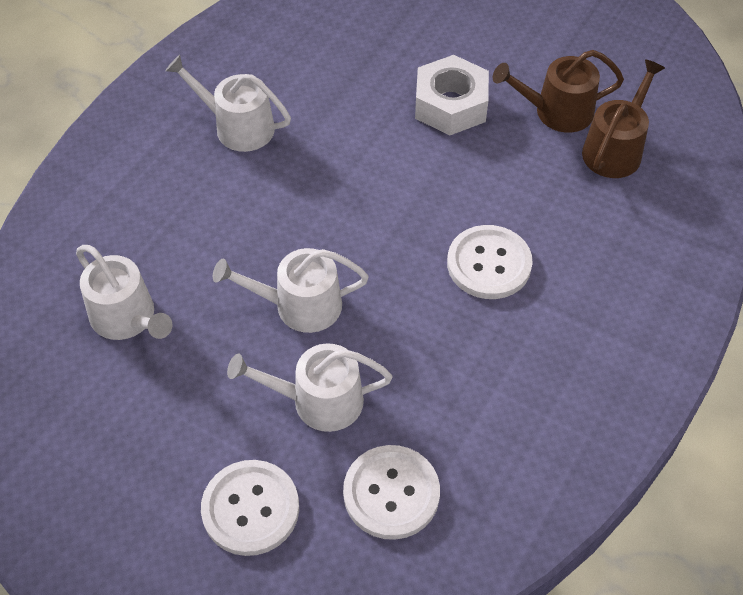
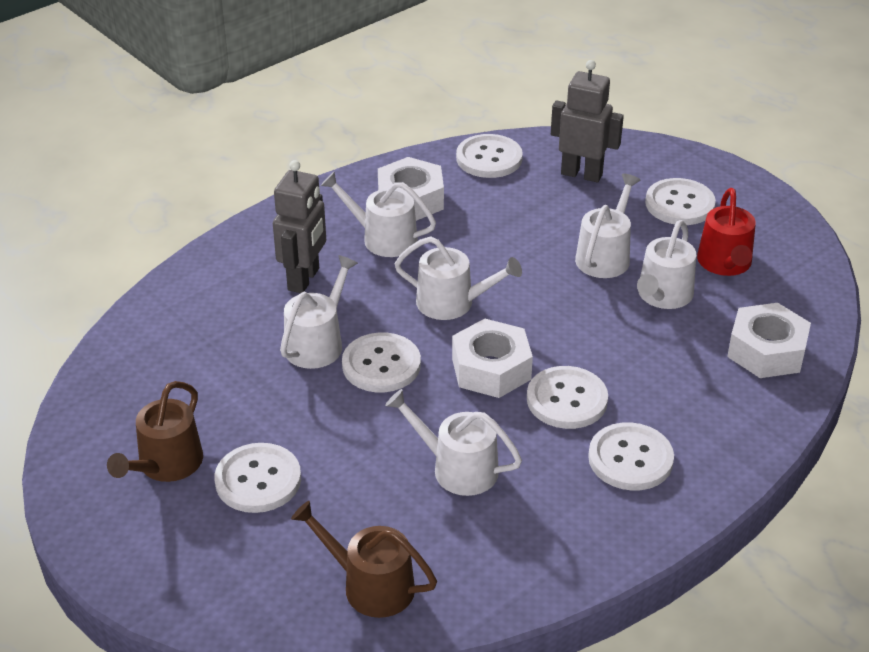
grey robot: 0 -> 2
red watering can: 0 -> 1
white button: 3 -> 6
white nut: 1 -> 3
white watering can: 4 -> 6

